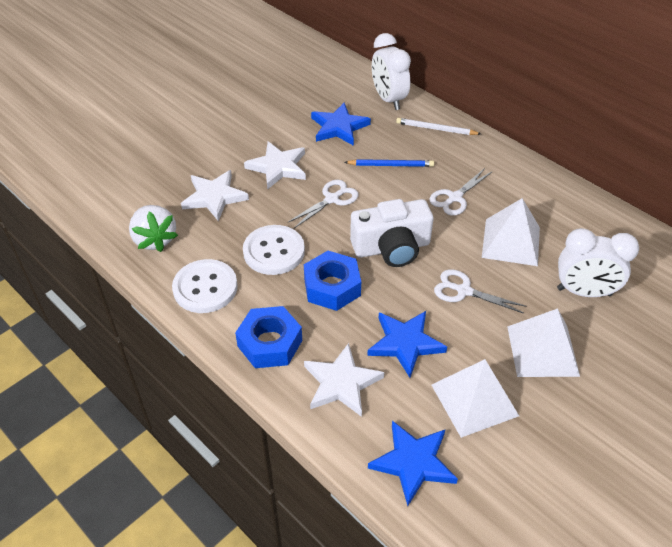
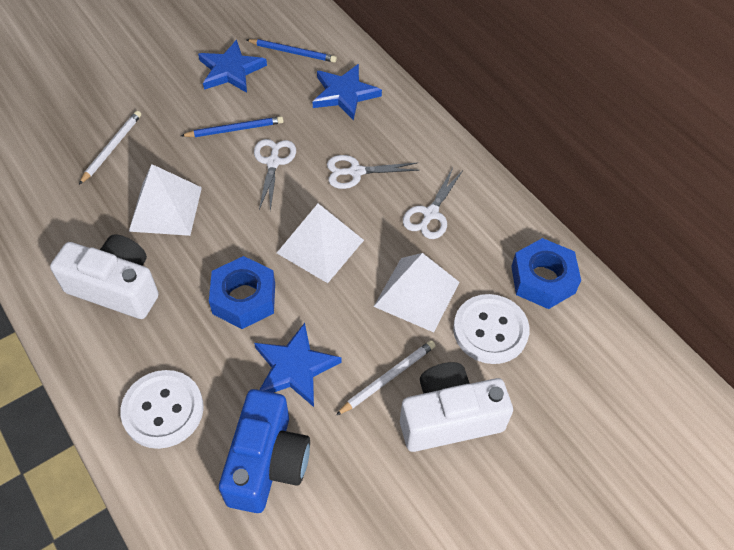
blue camera: 0 -> 1
blue pencil: 1 -> 2
white camera: 1 -> 2
white clock: 2 -> 0
white pencil: 1 -> 2
white star: 3 -> 0
white strawberry: 1 -> 0

